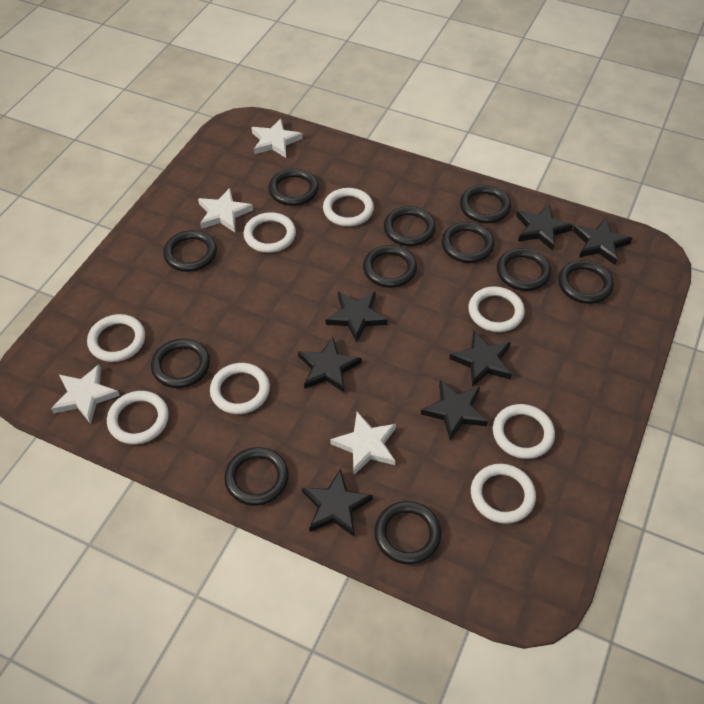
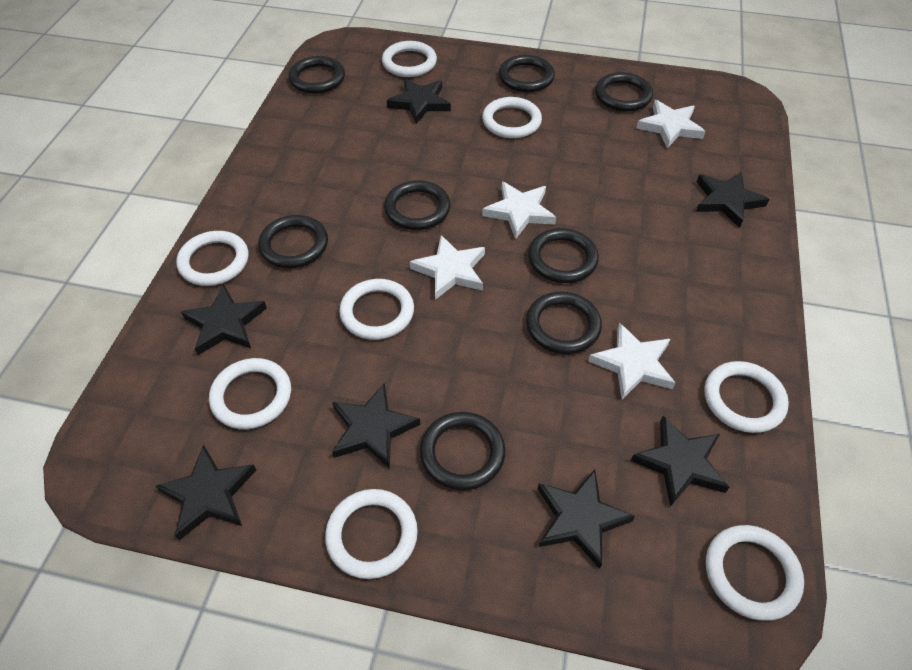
black ring: 11 -> 8

